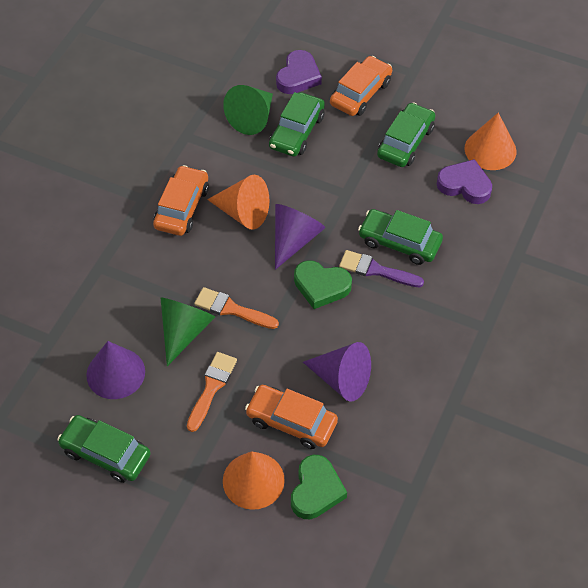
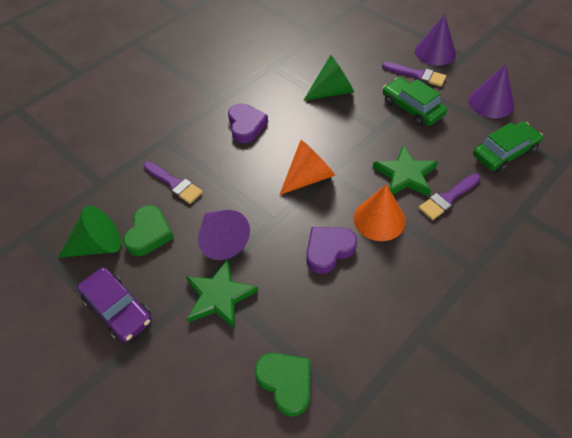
green car: 4 -> 2
green star: 0 -> 2
orange brush: 2 -> 0
orange car: 3 -> 0
orange cone: 3 -> 2
purple brush: 1 -> 3
purple car: 0 -> 1

